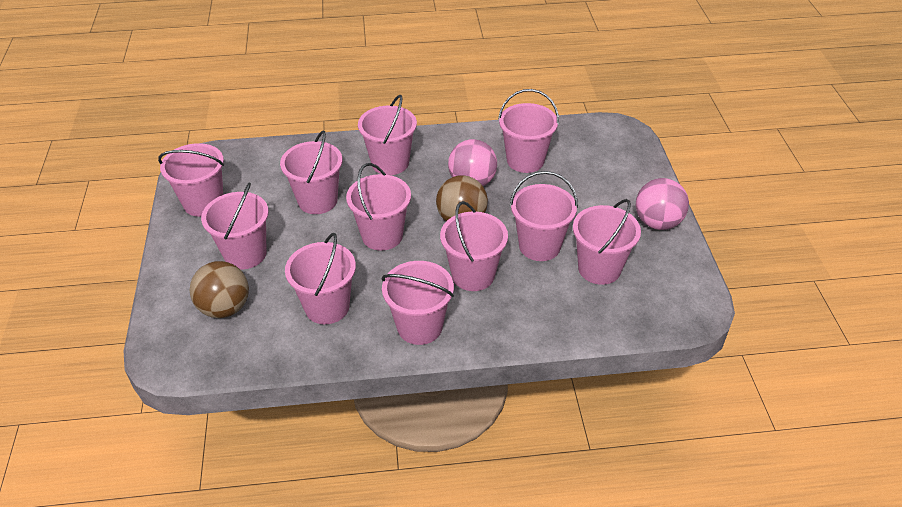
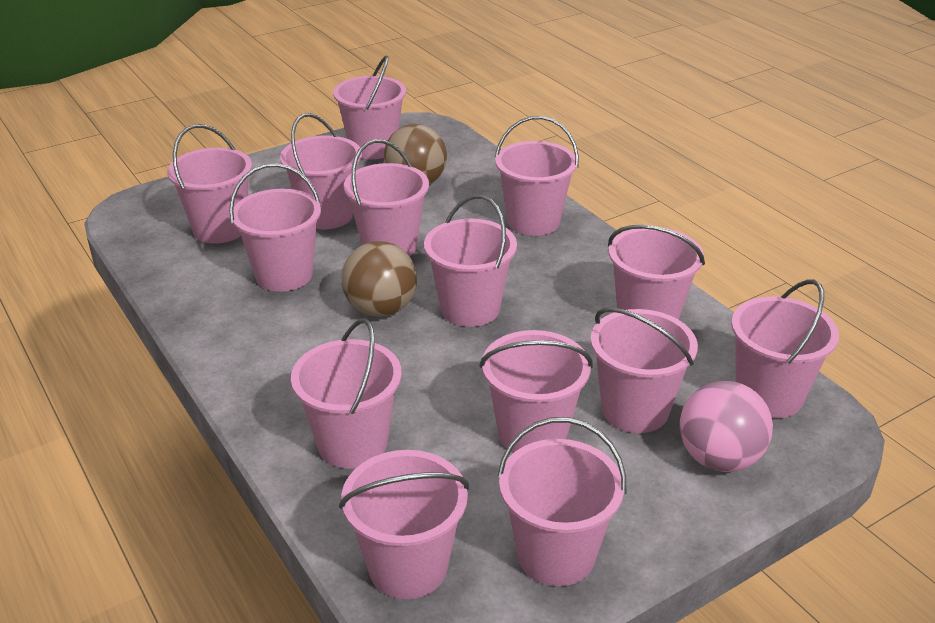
pink ball: 2 -> 1
pink bucket: 11 -> 14

